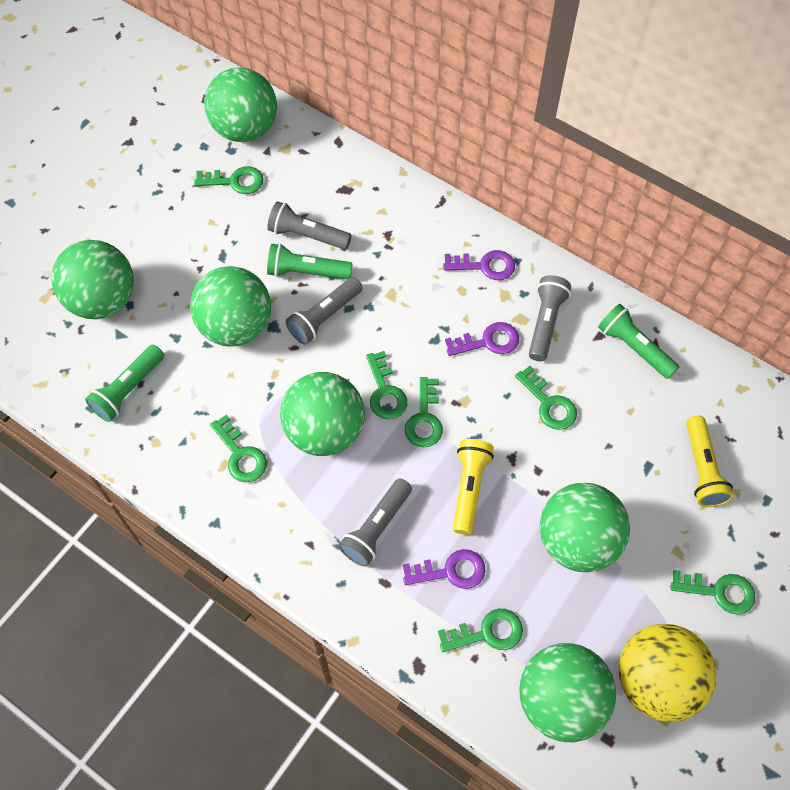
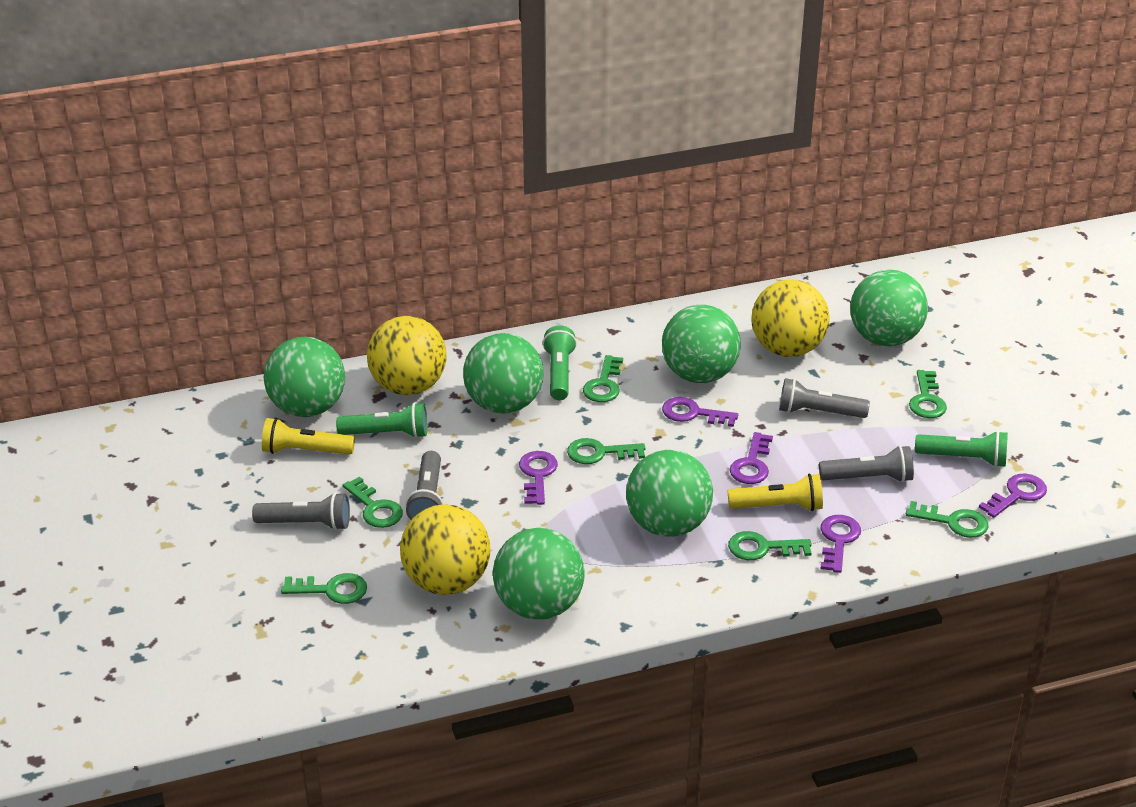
purple key: 3 -> 5
yellow ball: 1 -> 3

